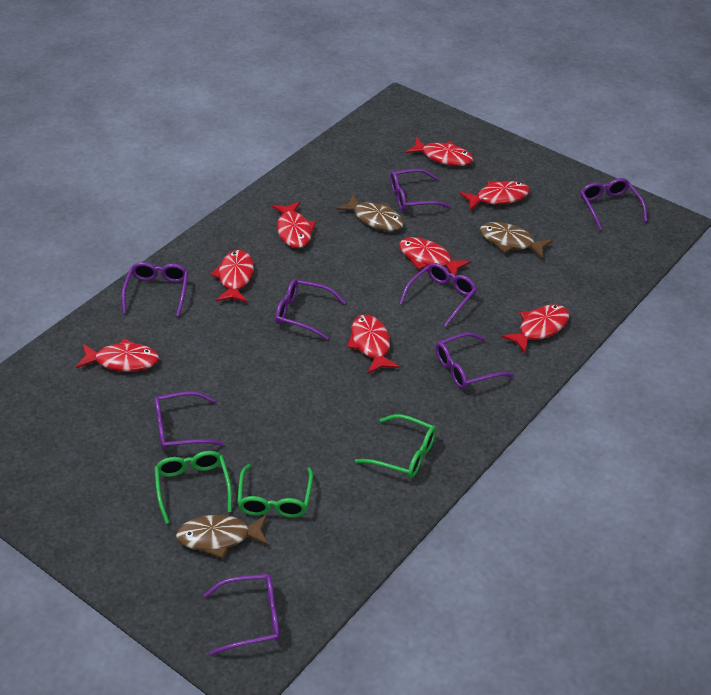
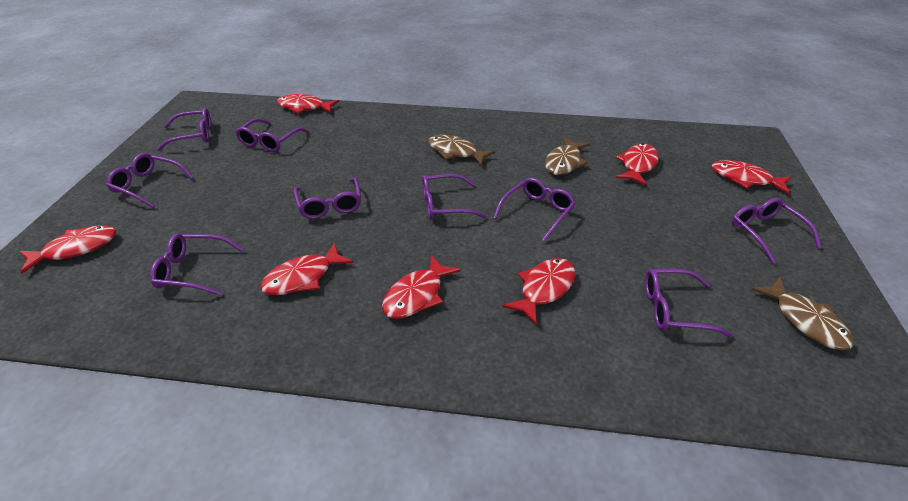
green glasses: 3 -> 0
purple glasses: 8 -> 9
red fish: 8 -> 7

